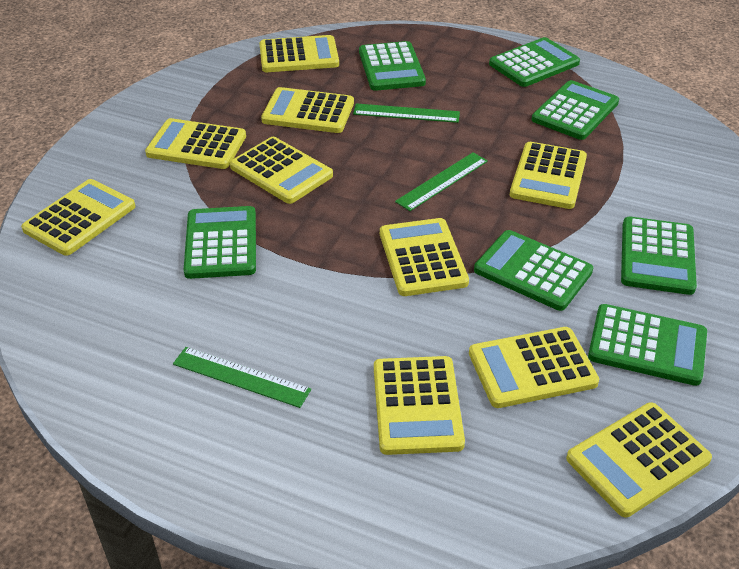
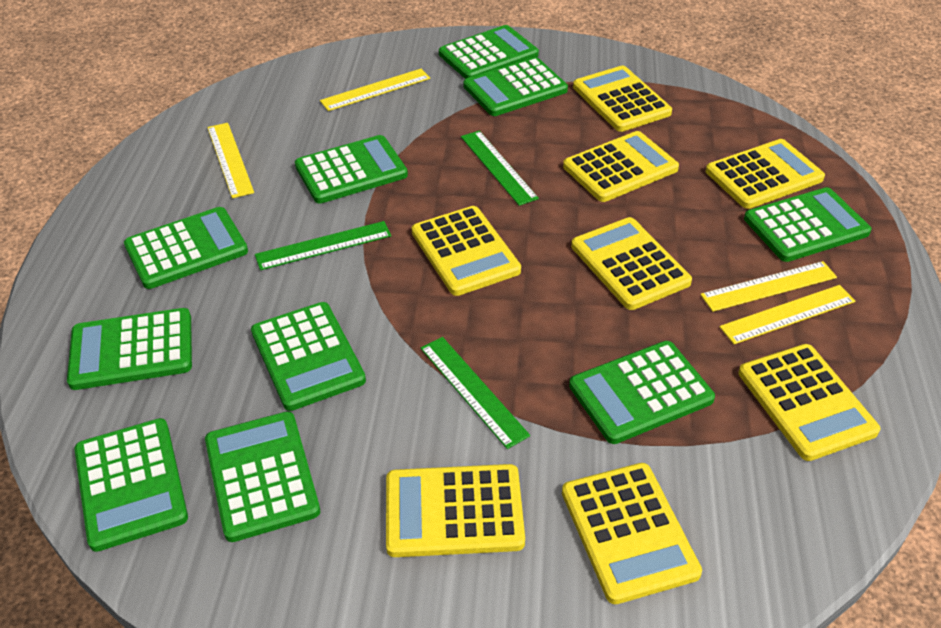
green calculator: 7 -> 10
yellow calculator: 10 -> 8
yellow ruler: 0 -> 4

